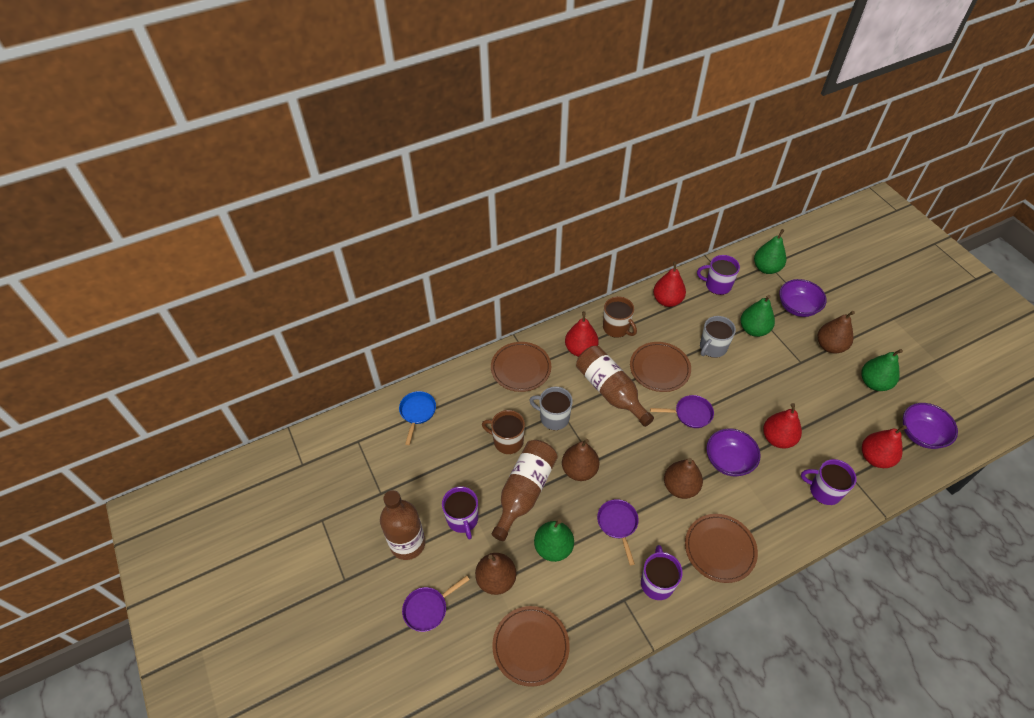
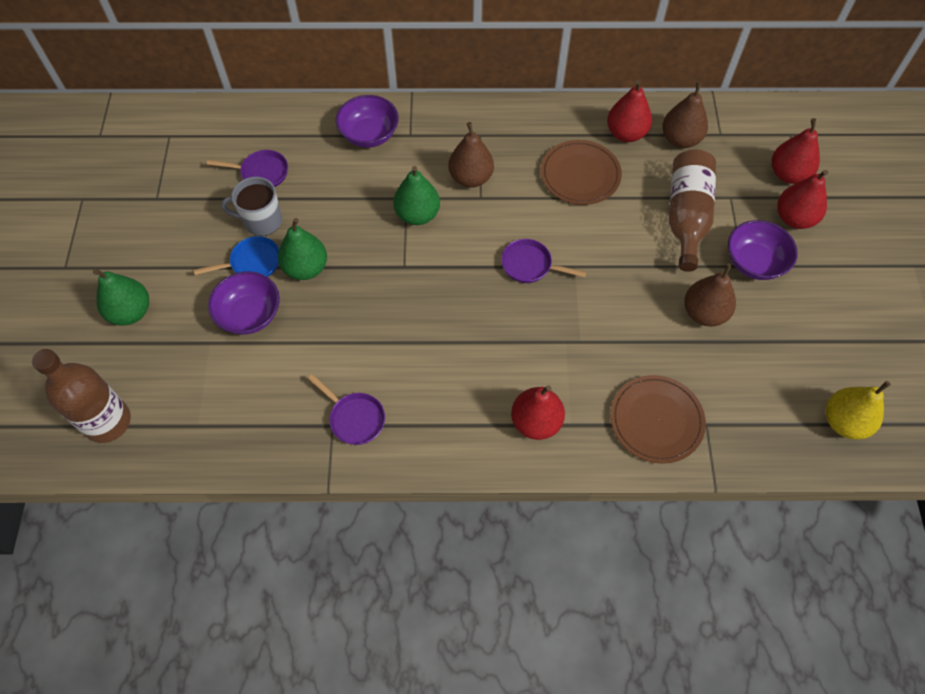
brown bottle: 3 -> 2
brown mug: 2 -> 0
brown pear: 4 -> 3
brown plate: 4 -> 2
green pear: 4 -> 3
grey mug: 2 -> 1
purple mug: 4 -> 0
yellow pear: 0 -> 1

